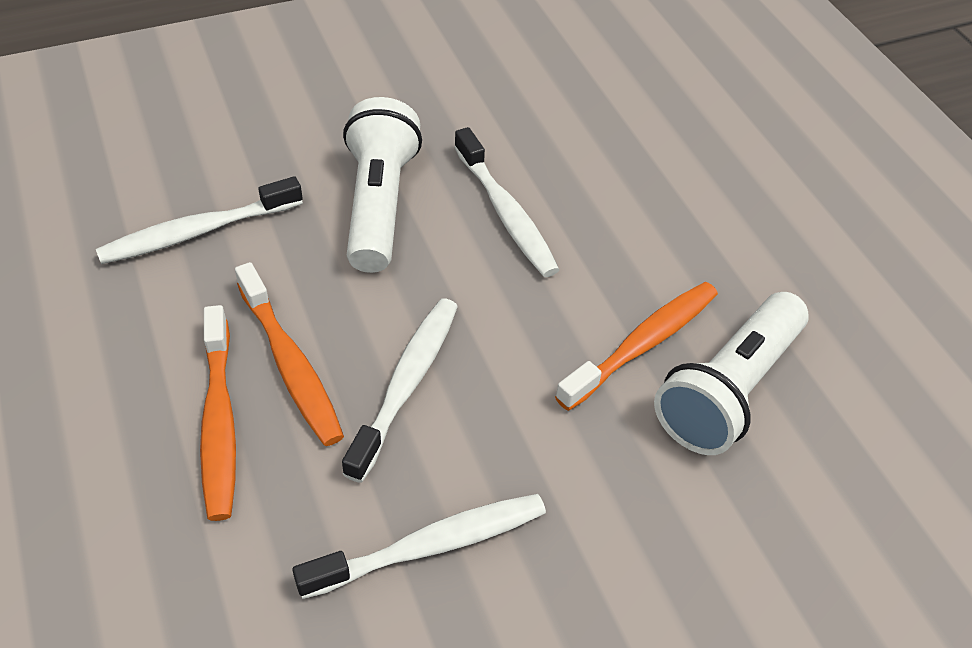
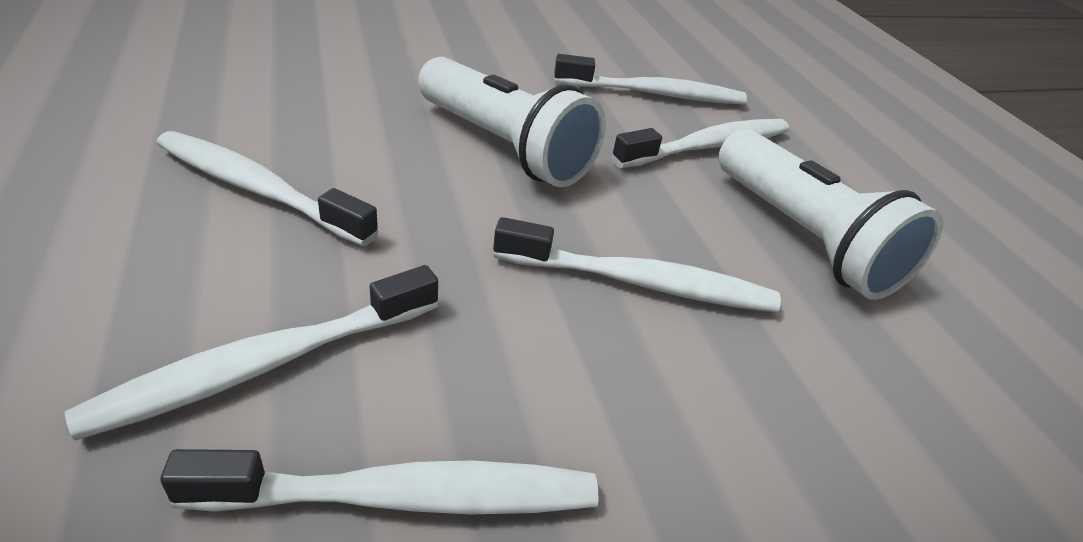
orange toothbrush: 3 -> 0
white toothbrush: 4 -> 6

